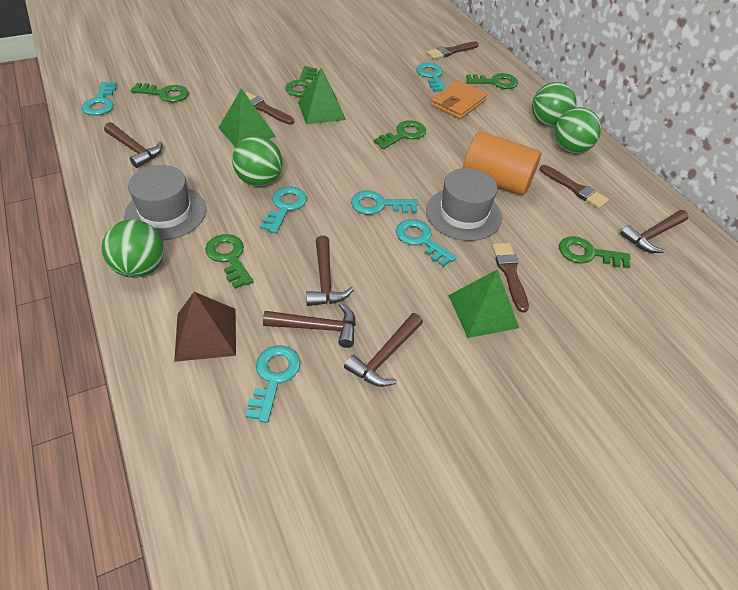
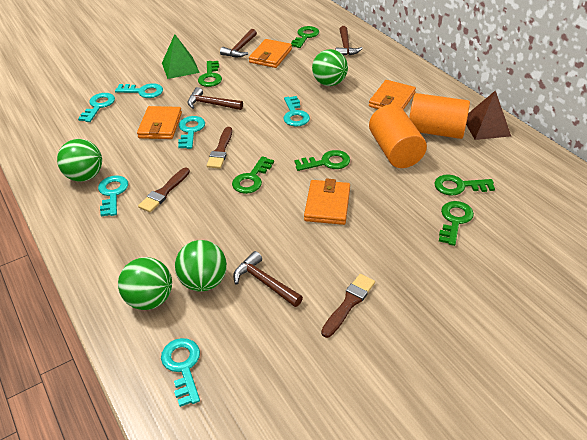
brown brush: 4 -> 3
brown hammer: 5 -> 4
green pyramid: 3 -> 1
grey hat: 2 -> 0
orange cylinder: 1 -> 2
orange wallet: 1 -> 4

